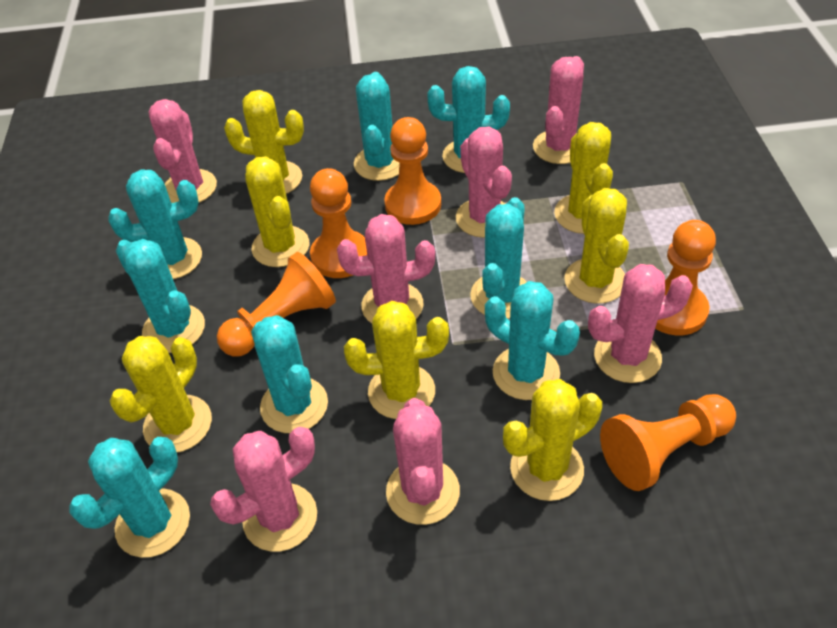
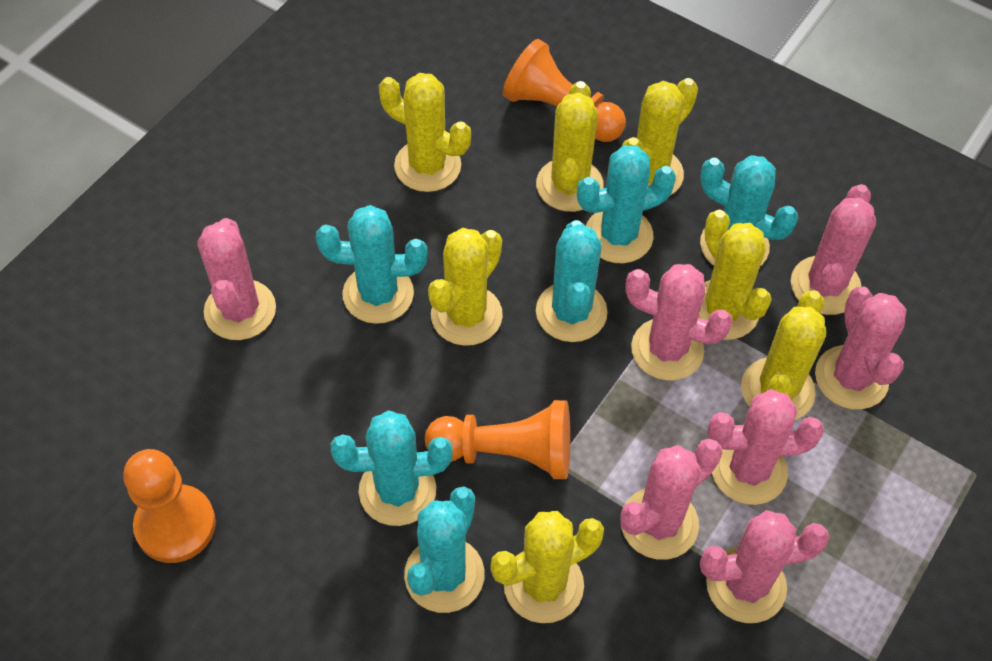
orange pawn: 5 -> 3
turquoise cactus: 8 -> 6

